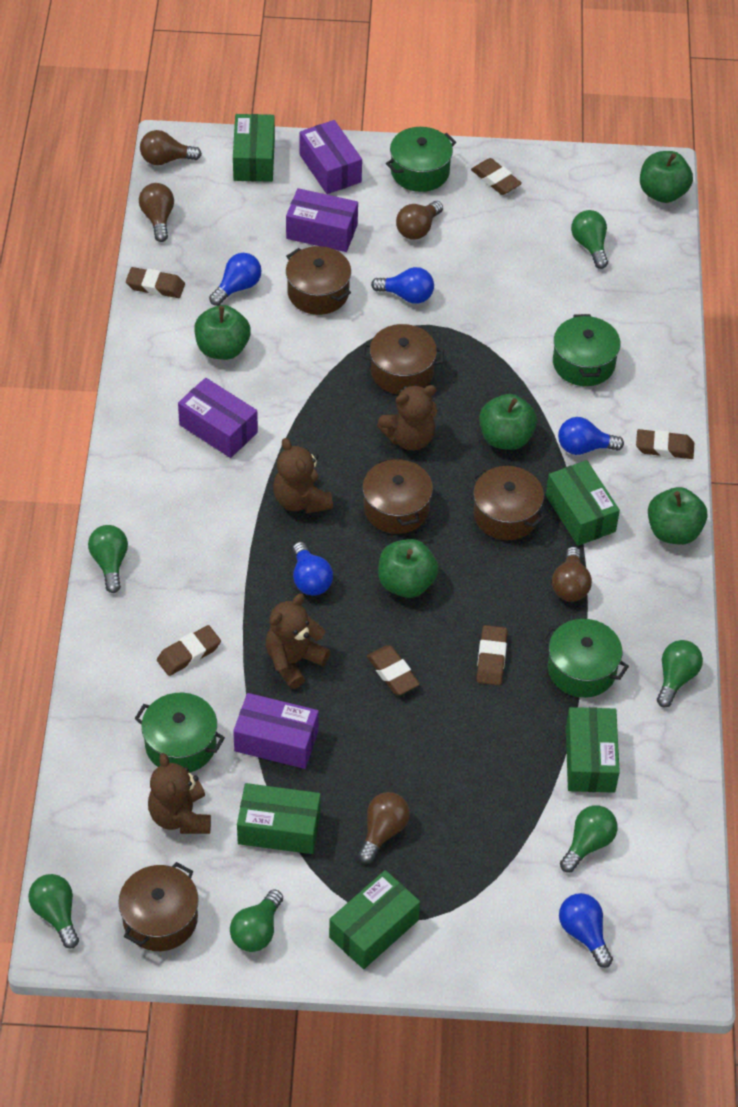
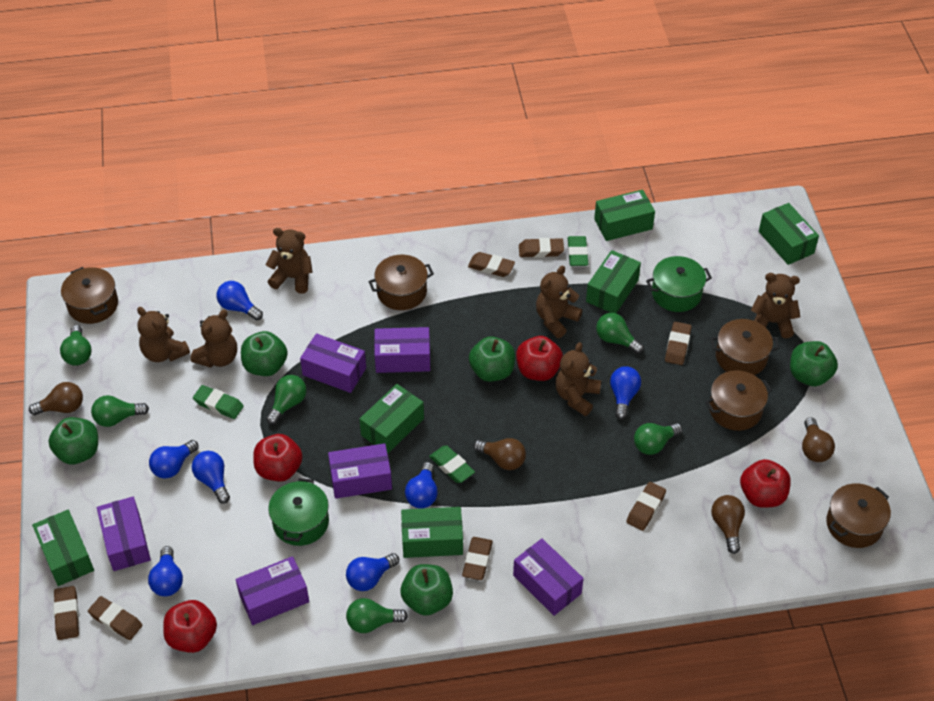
blue light bulb: 5 -> 7
brown eraser: 6 -> 7
brown light bulb: 5 -> 4
brown teddy bear: 4 -> 6
green box: 5 -> 6
green eraser: 0 -> 3
green pot: 4 -> 2
purple box: 4 -> 6
red apple: 0 -> 4

